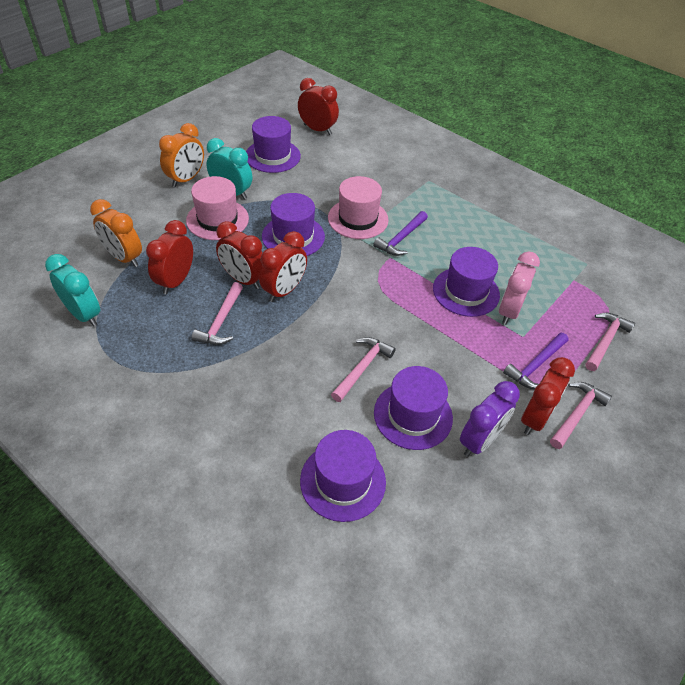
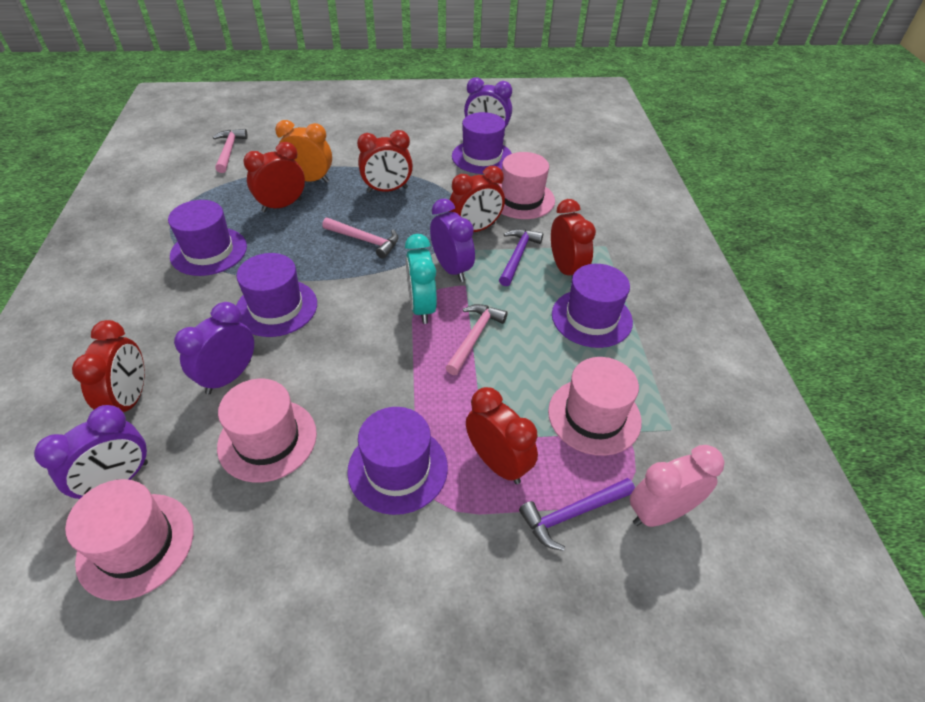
orange clock: 2 -> 1
pink hammer: 4 -> 3
pink hat: 2 -> 4
purple clock: 1 -> 4
red clock: 5 -> 6
turquoise clock: 2 -> 1

